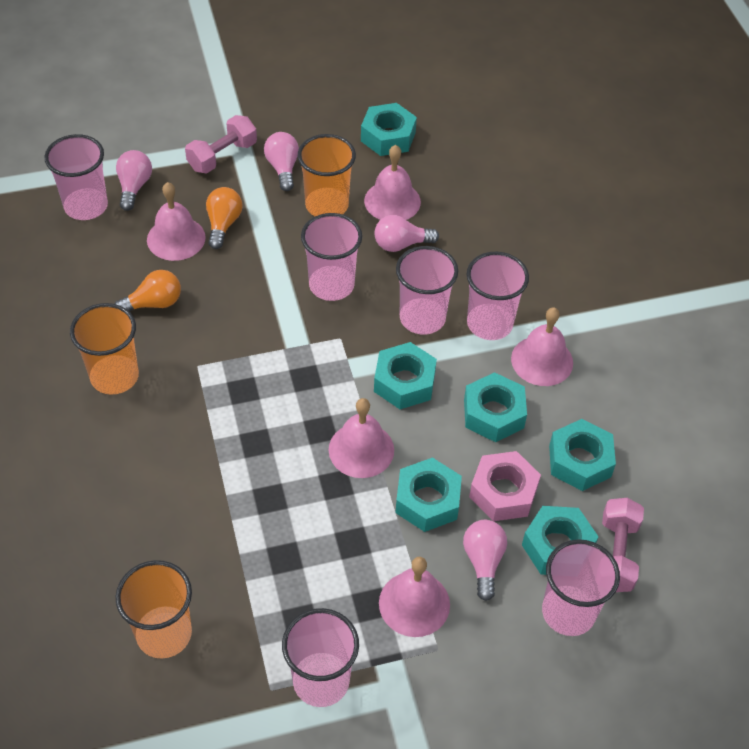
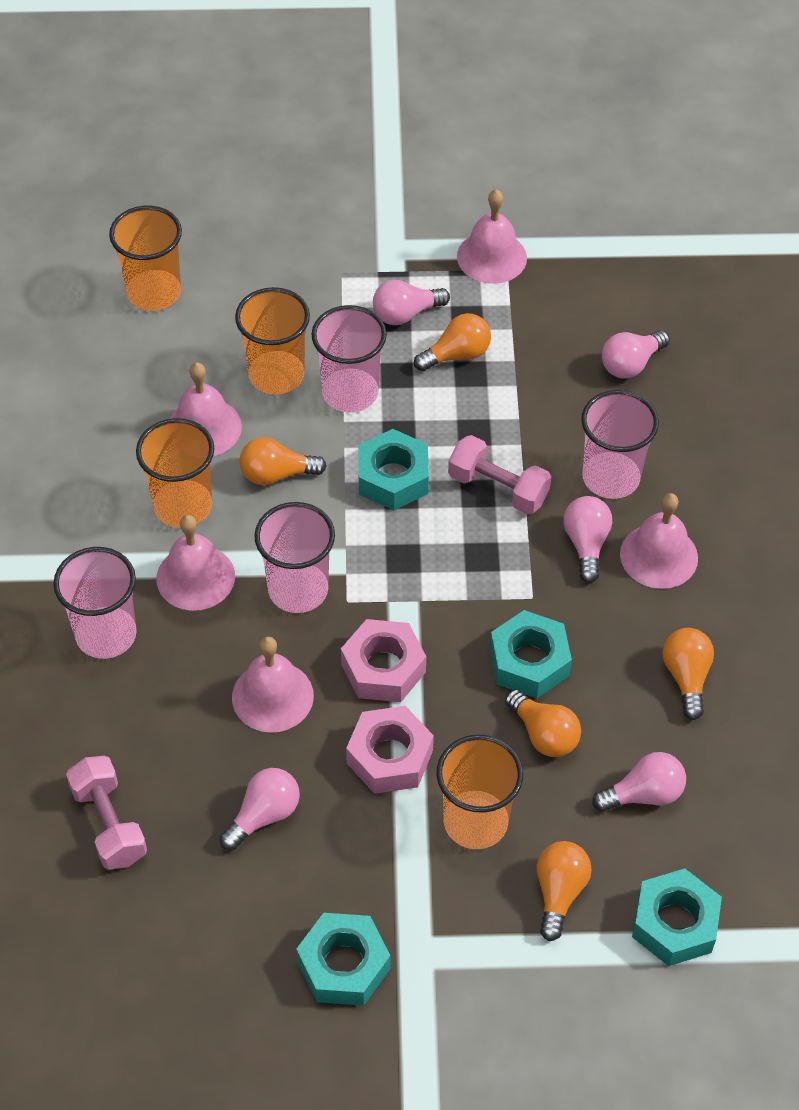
orange cup: 3 -> 4
orange light bulb: 2 -> 5
pink cup: 6 -> 4
pink light bulb: 4 -> 5
pink nut: 1 -> 2
turquoise nut: 6 -> 4

